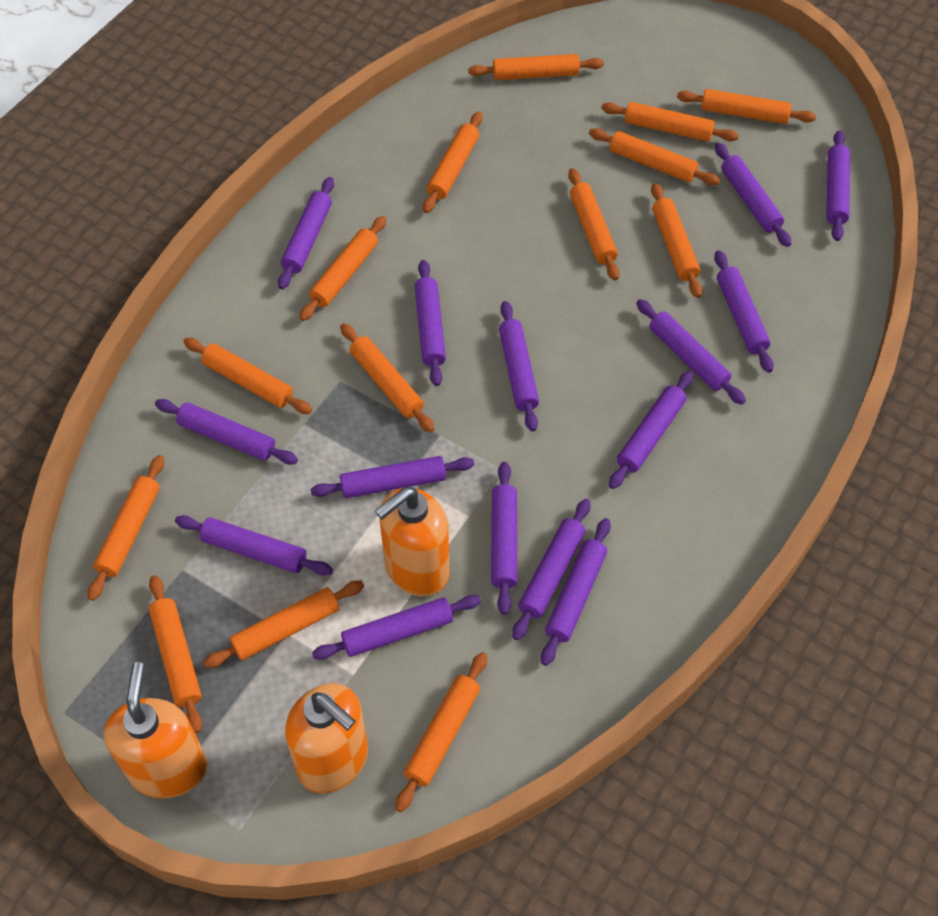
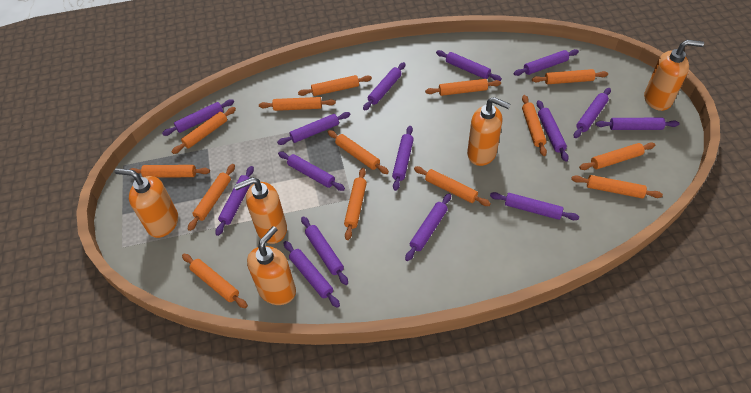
orange soap dispenser: 3 -> 5

